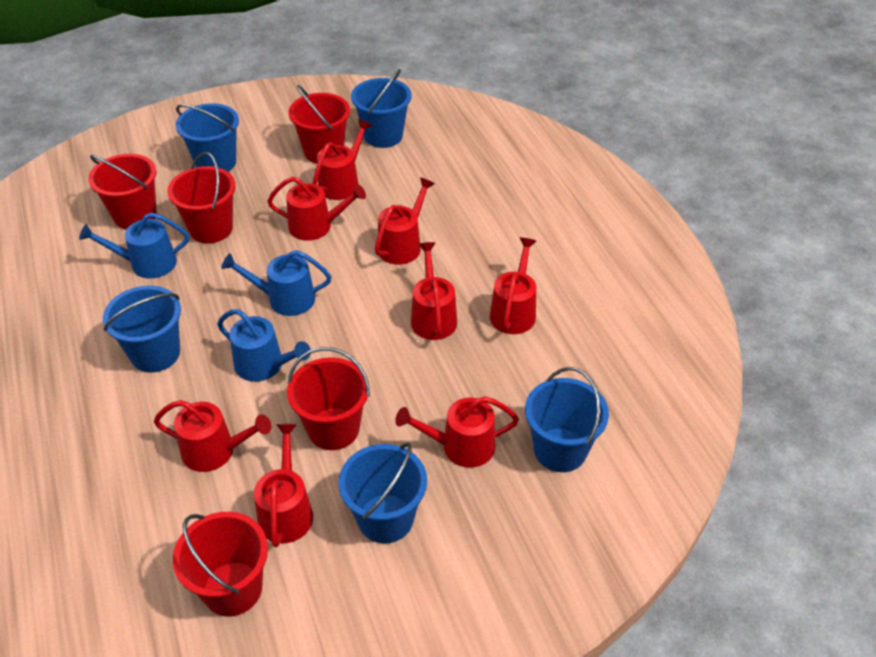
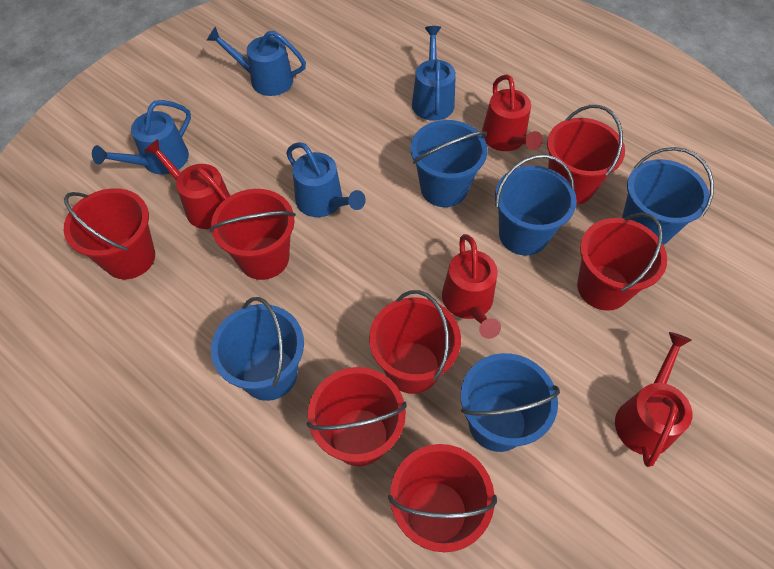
blue watering can: 3 -> 4
red bucket: 5 -> 7
red watering can: 8 -> 4

